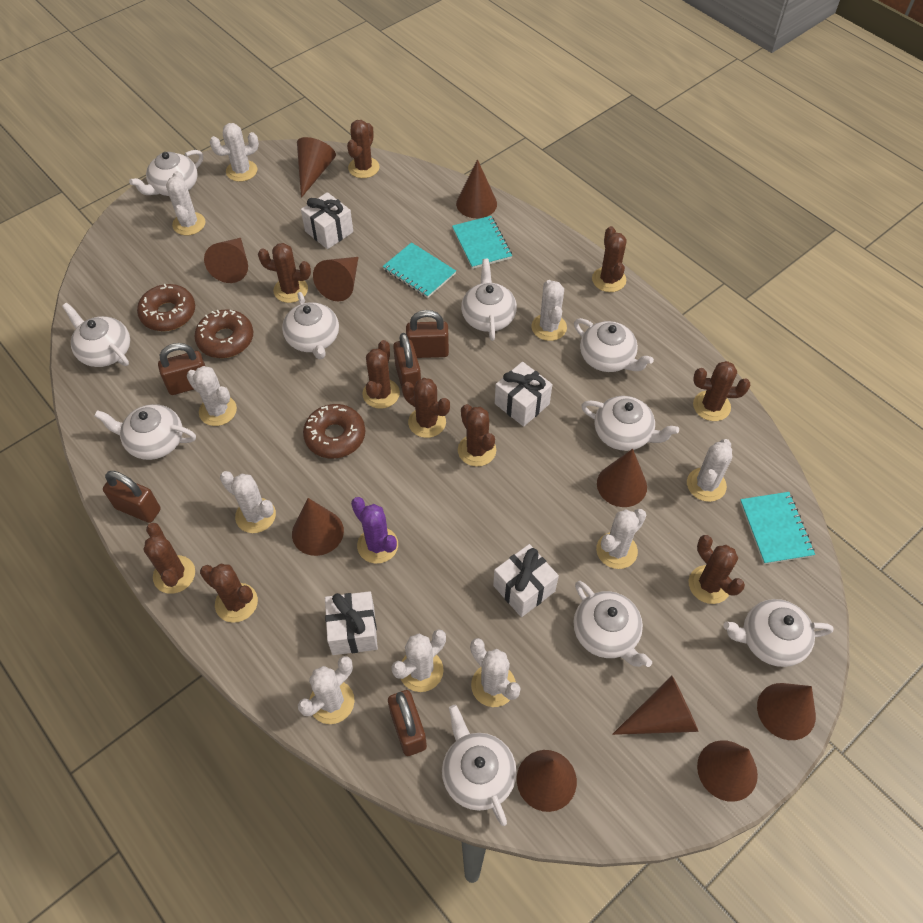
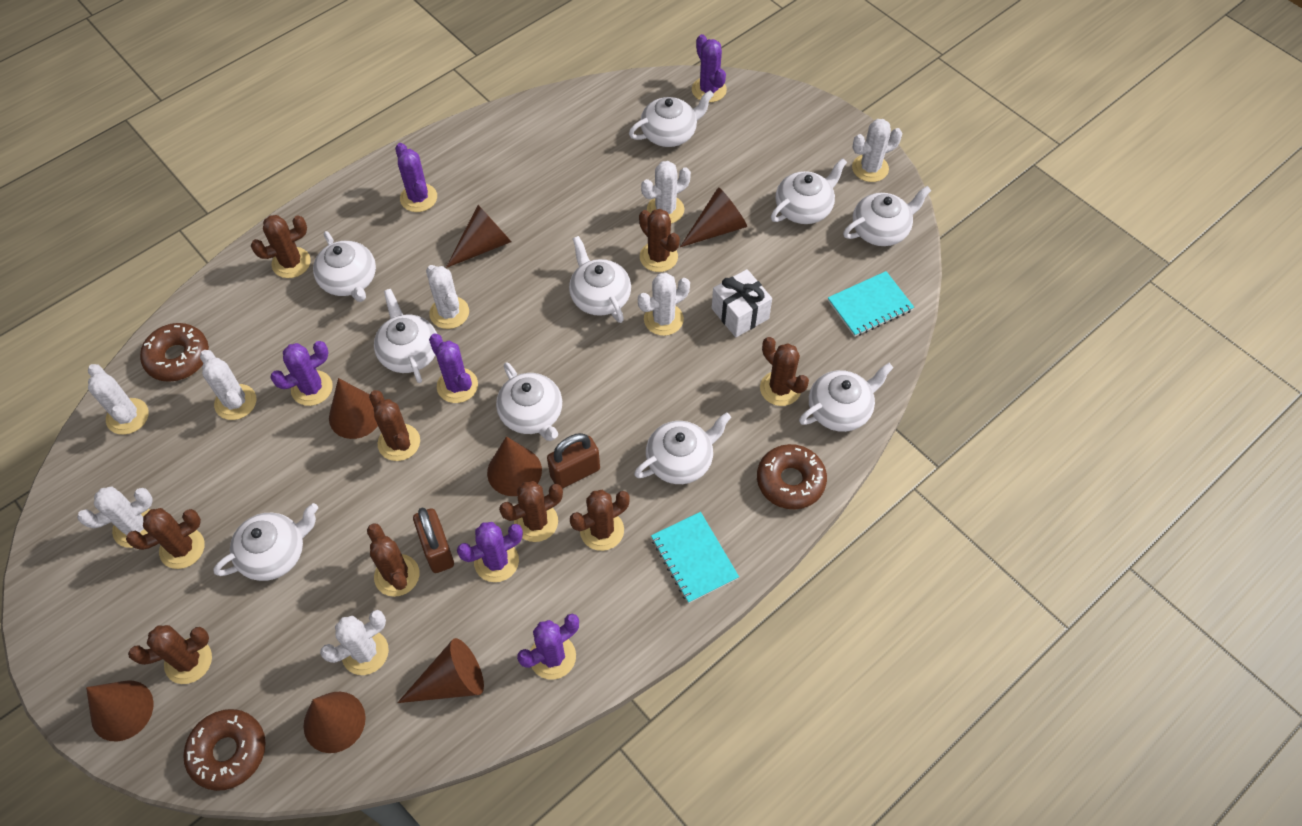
brown cactus: 10 -> 9
brown cone: 10 -> 7
brown padlock: 5 -> 2
purple cactus: 1 -> 6
turquoise notebook: 3 -> 2
white cactus: 10 -> 8
white gift: 4 -> 1

